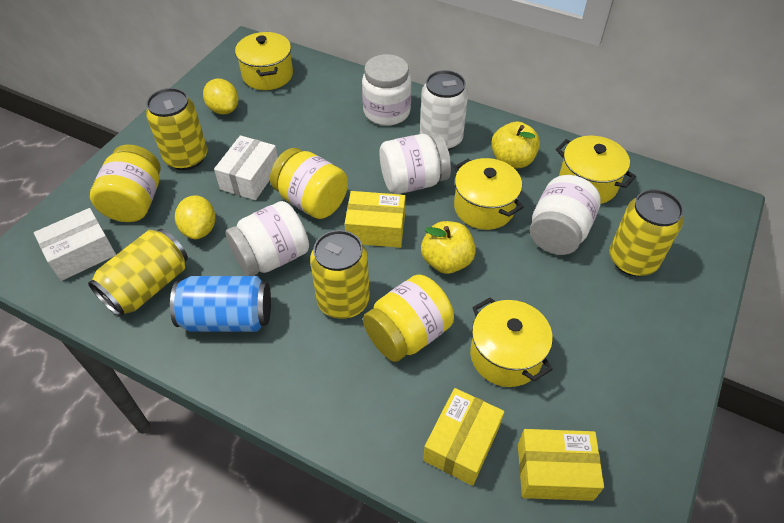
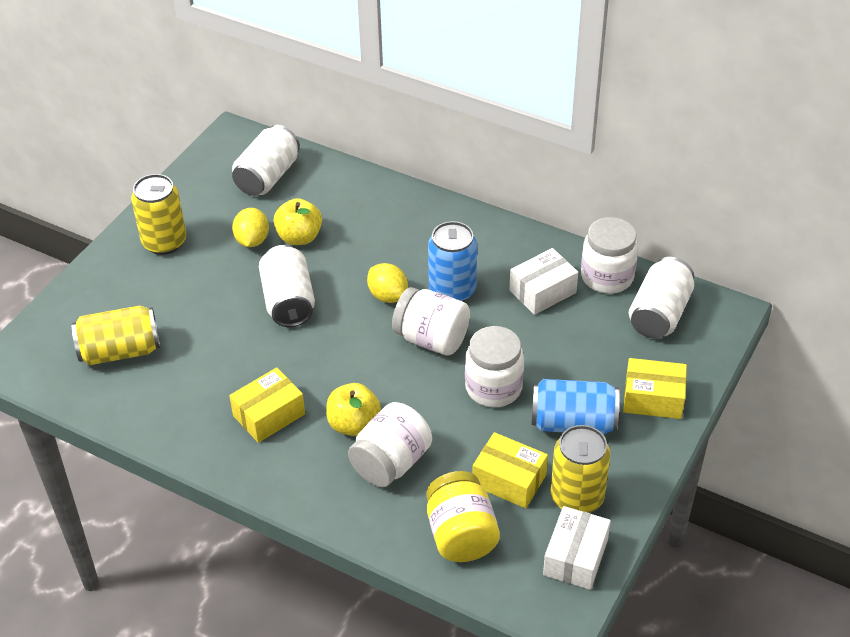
blue can: 1 -> 2
white can: 1 -> 3
yellow can: 4 -> 3
yellow jar: 3 -> 1
yellow pot: 4 -> 0

